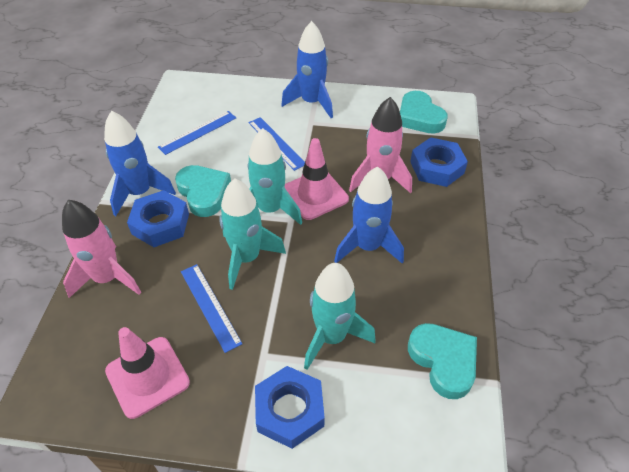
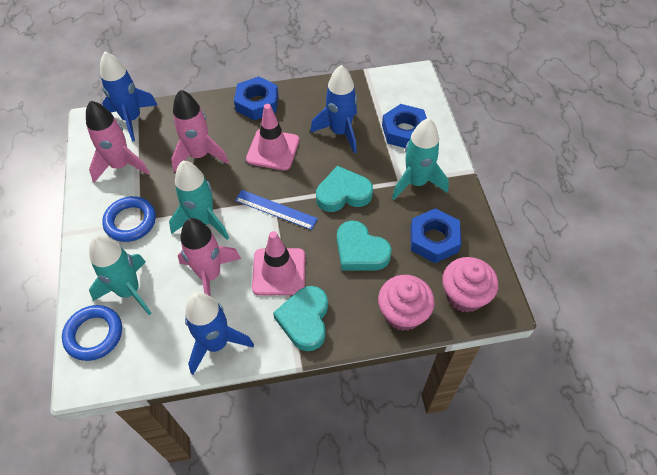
blue ring: 0 -> 2
blue ruler: 3 -> 1
pink cupcake: 0 -> 2
pink rocket: 2 -> 3

